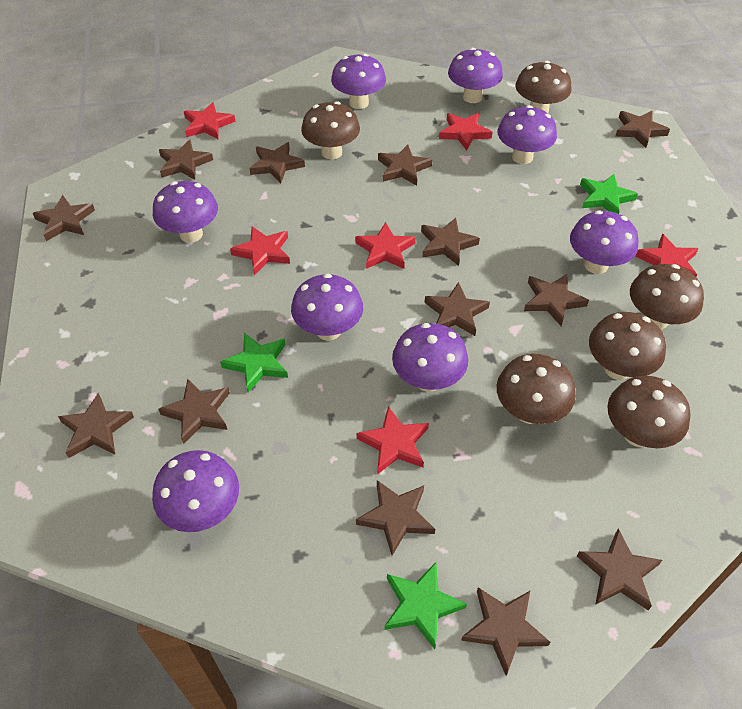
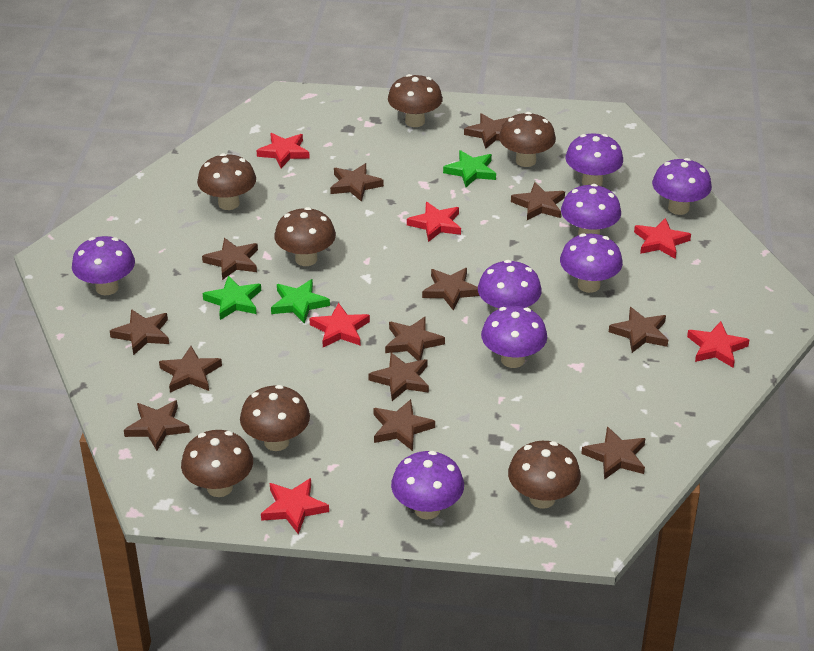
brown mushroom: 6 -> 7

